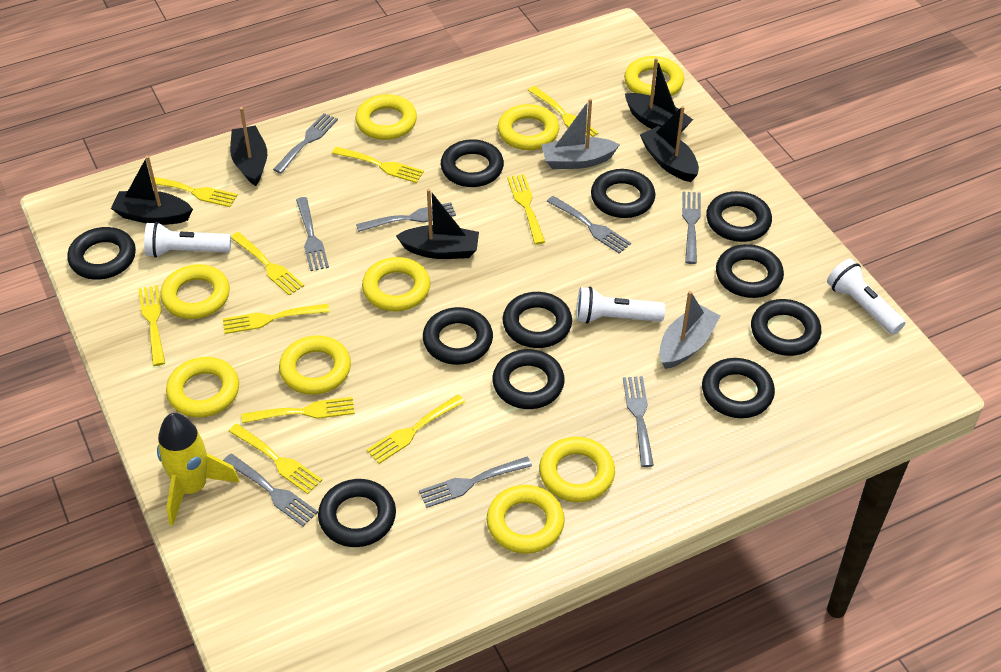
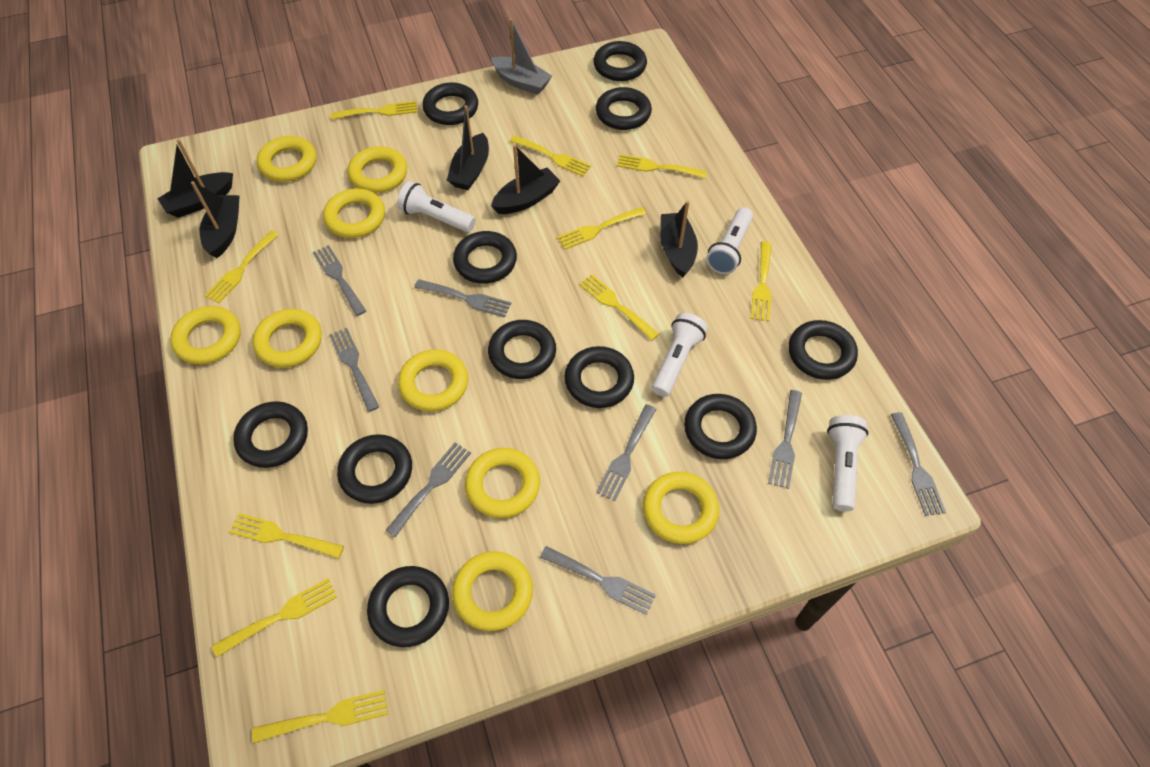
grey boat: 2 -> 1
white flashlight: 3 -> 4
yellow rocket: 1 -> 0

